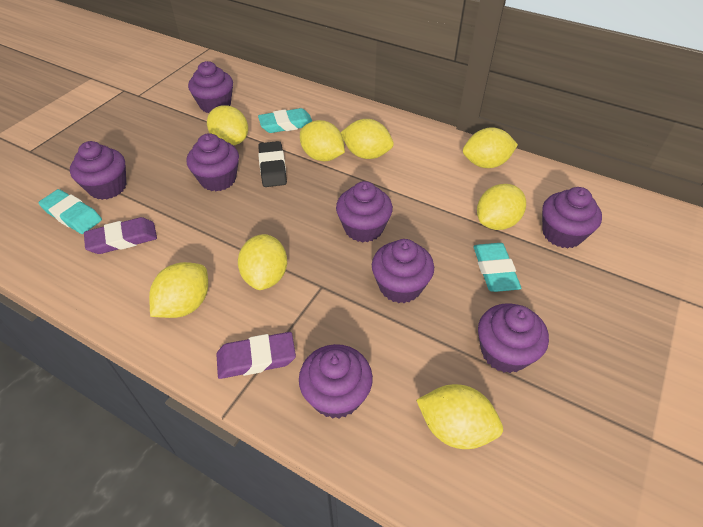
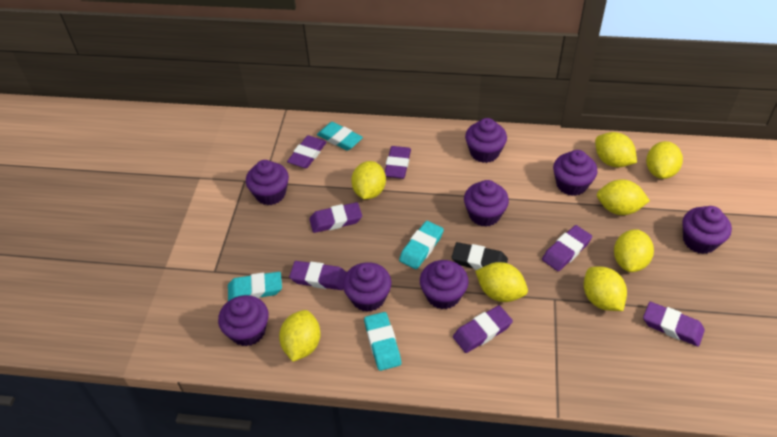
purple eraser: 2 -> 7
turquoise eraser: 3 -> 4

